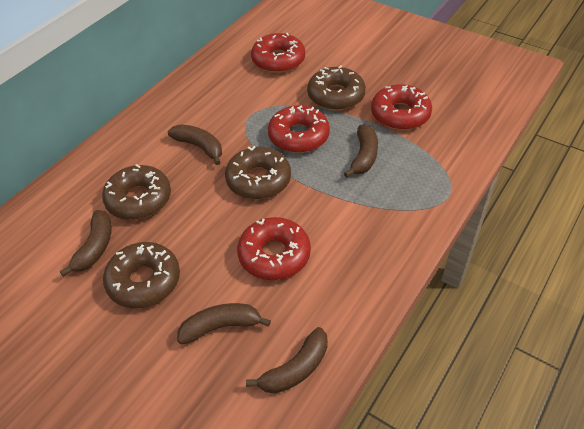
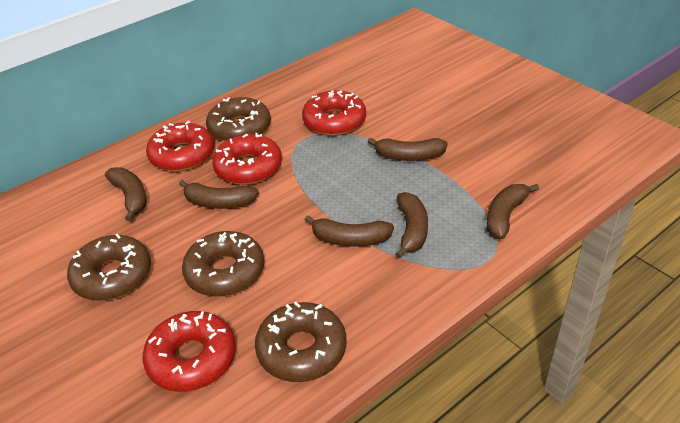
brown banana: 5 -> 6

